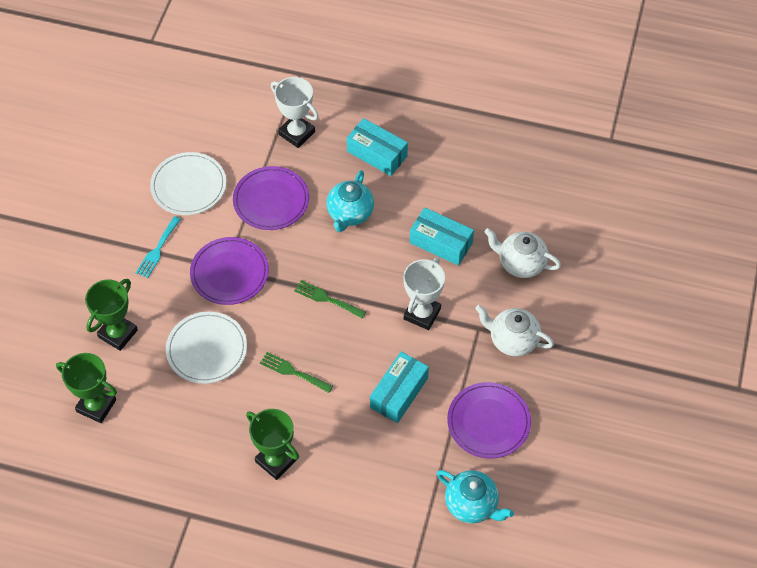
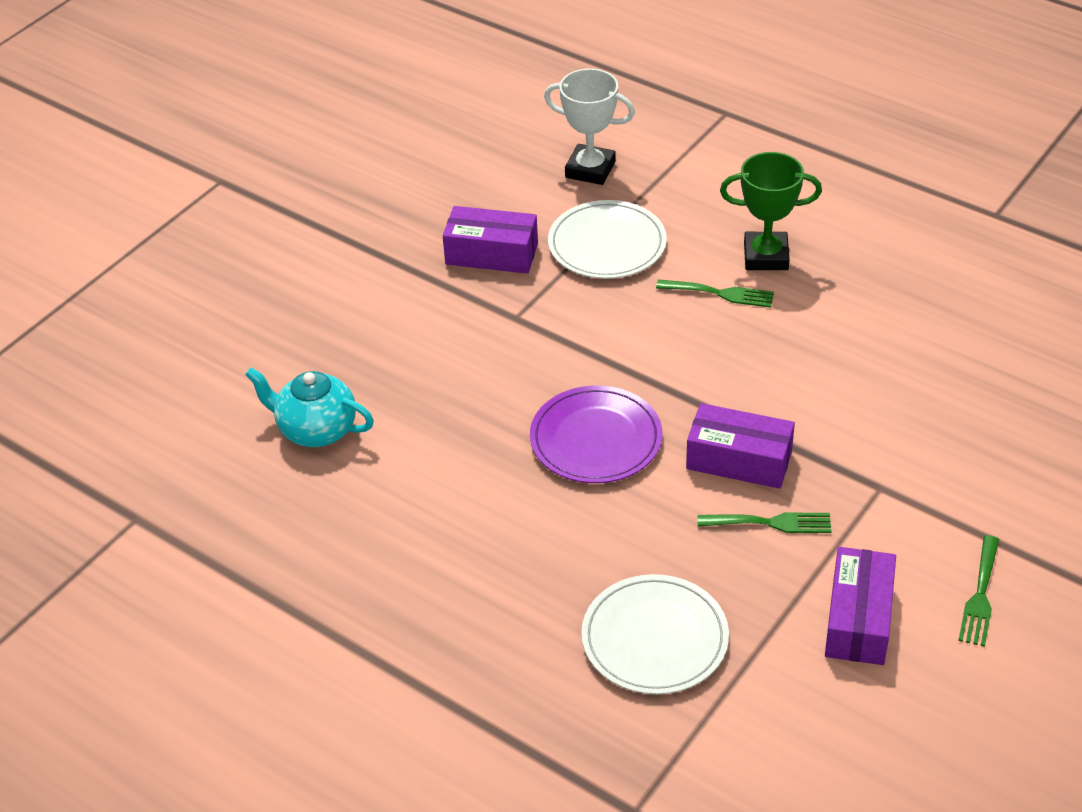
green fork: 2 -> 3
green trophy: 3 -> 1
purple box: 0 -> 3
purple plate: 3 -> 1
turquoise box: 3 -> 0
turquoise fork: 1 -> 0
turquoise teapot: 2 -> 1
white teapot: 2 -> 0
white trophy: 2 -> 1

